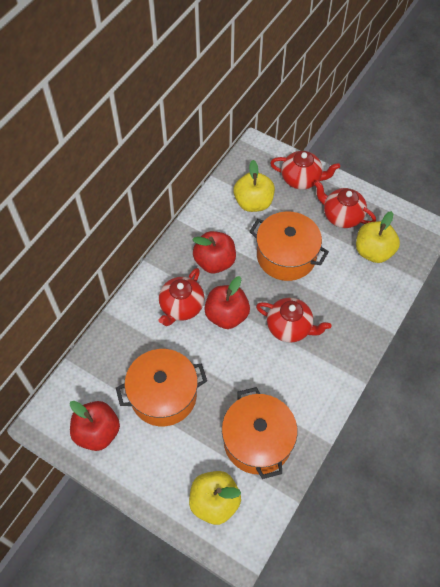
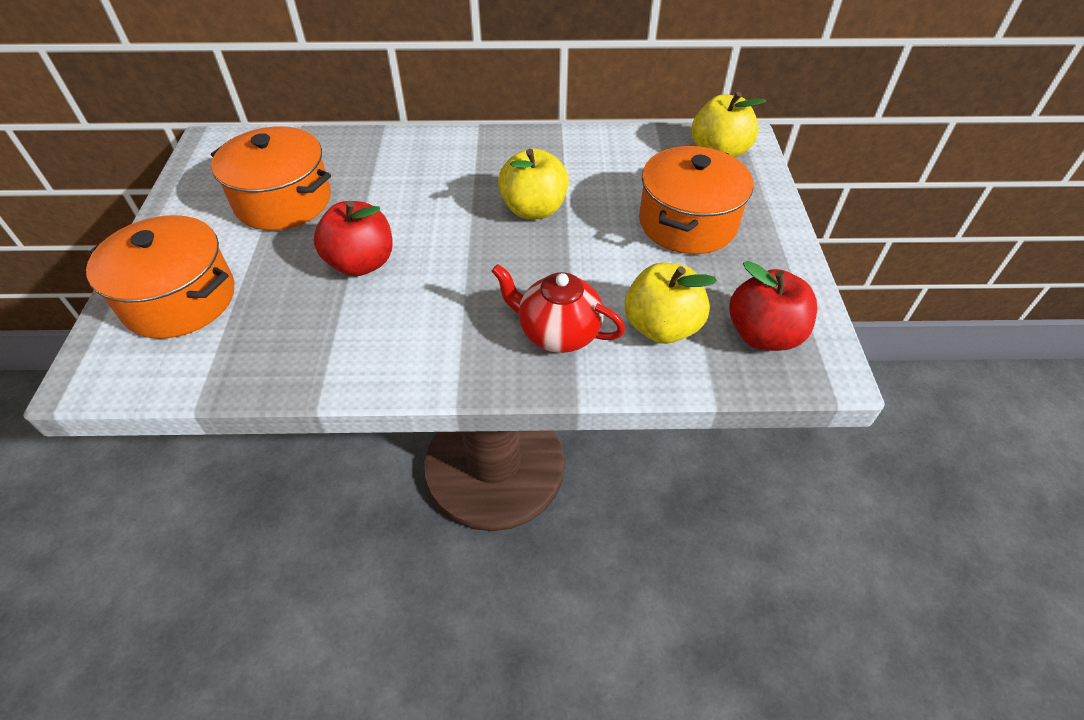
red apple: 3 -> 2
red teapot: 4 -> 1

